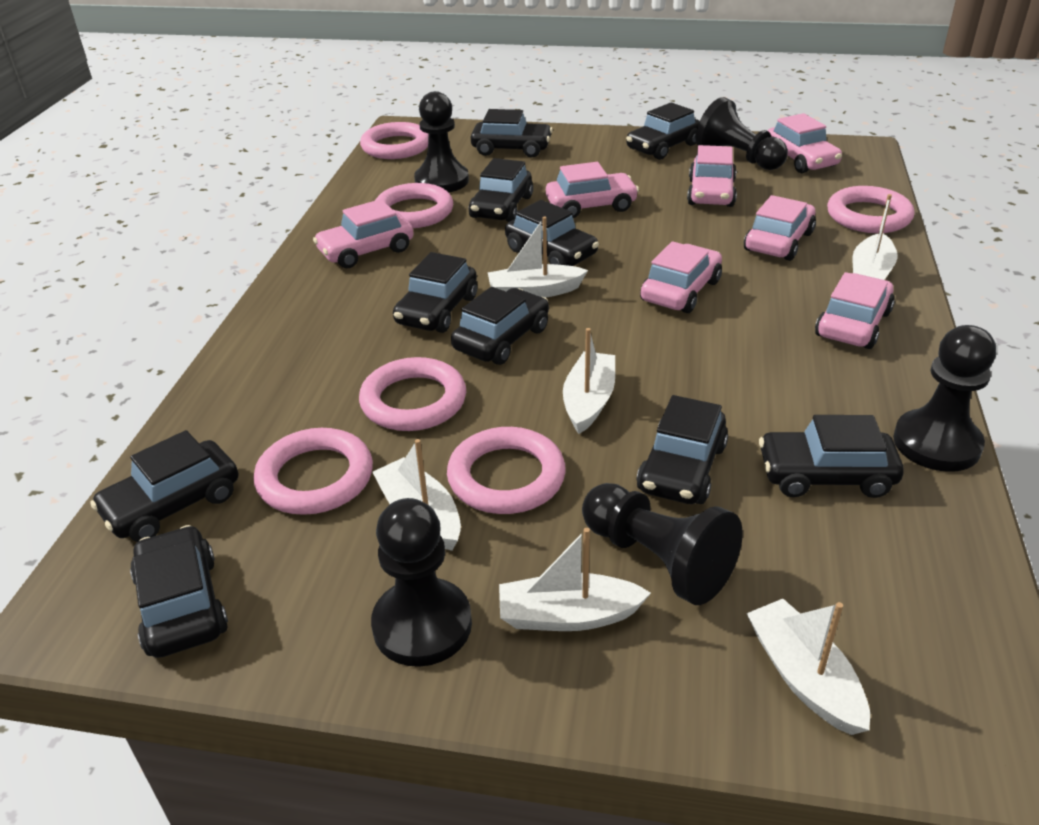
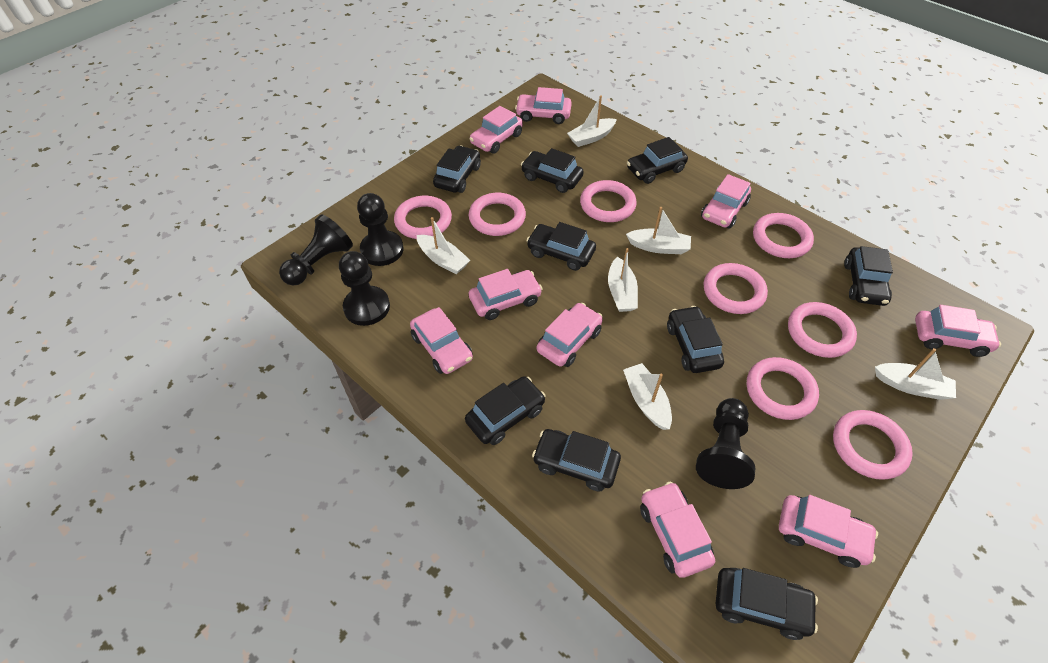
black car: 10 -> 9
black pawn: 5 -> 4
pink car: 7 -> 9
pink ring: 6 -> 8

